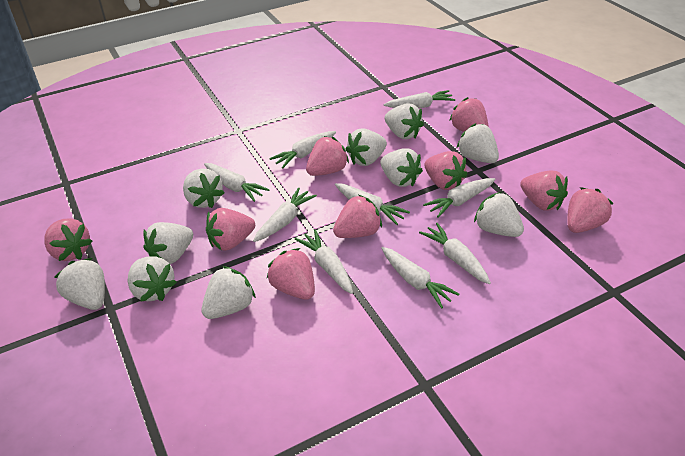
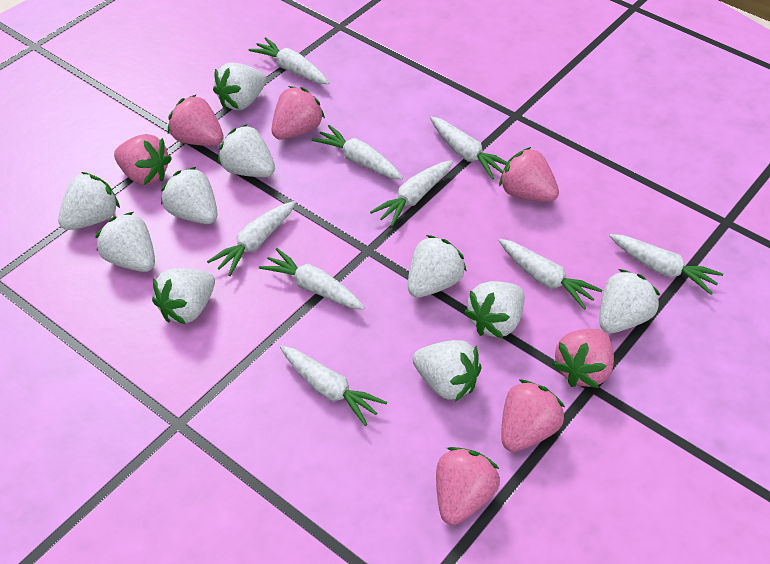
pink strawberry: 9 -> 7

